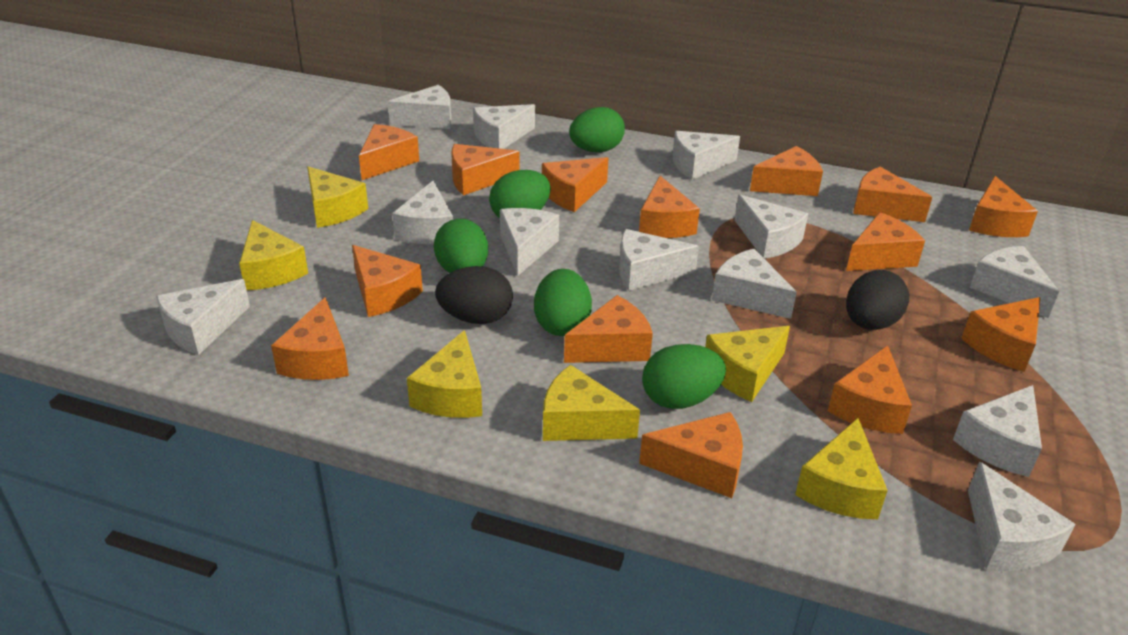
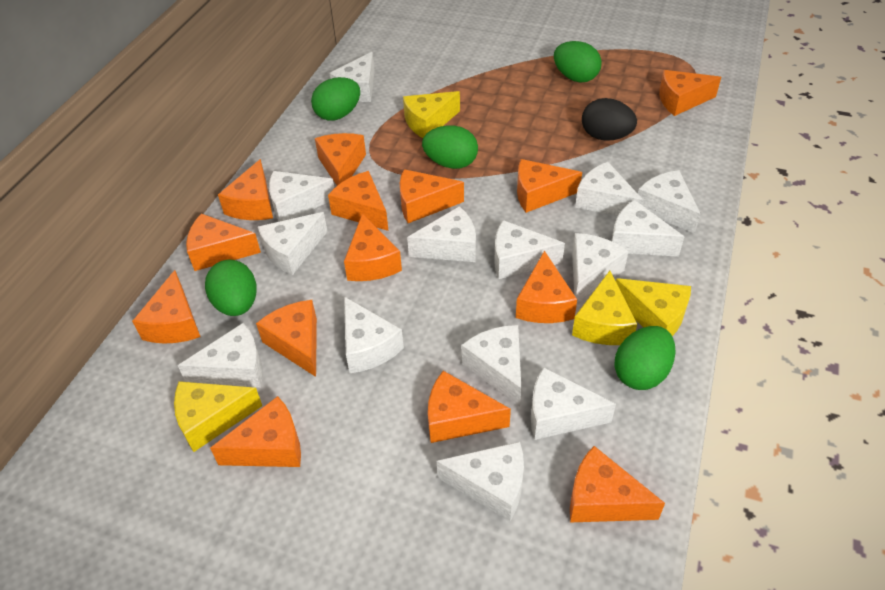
black egg: 2 -> 1
white cheese: 12 -> 14
yellow cheese: 6 -> 4

